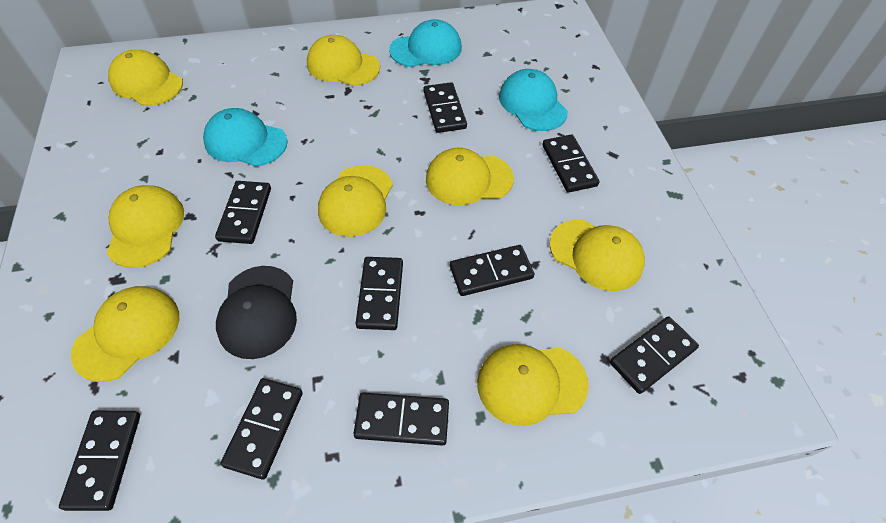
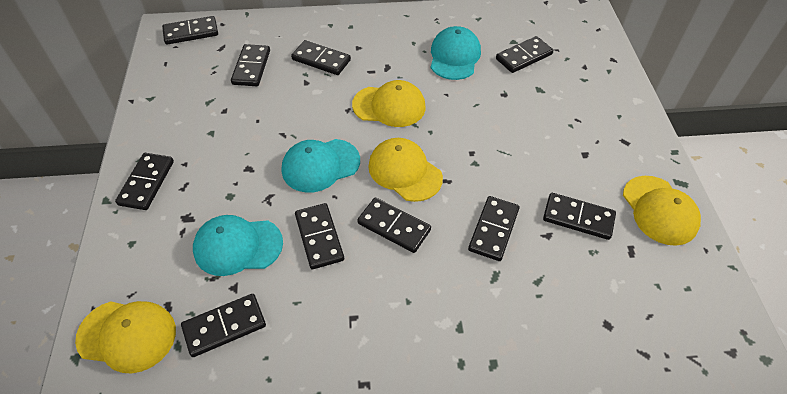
black cap: 1 -> 0
black domino: 9 -> 10
yellow cap: 8 -> 4

